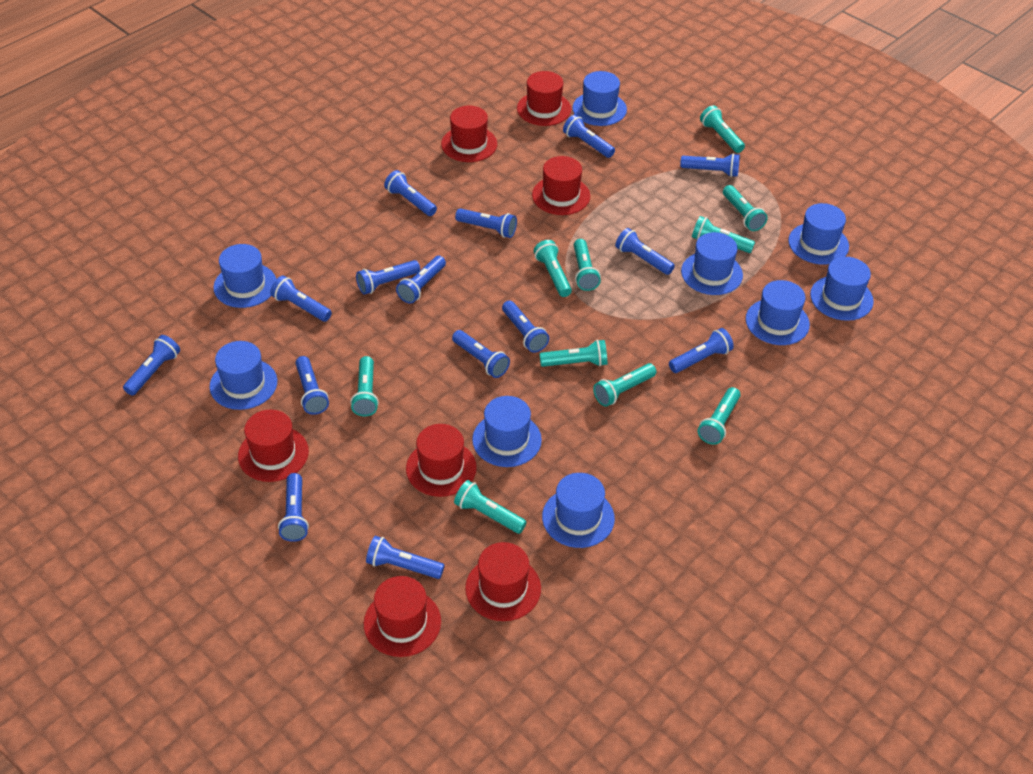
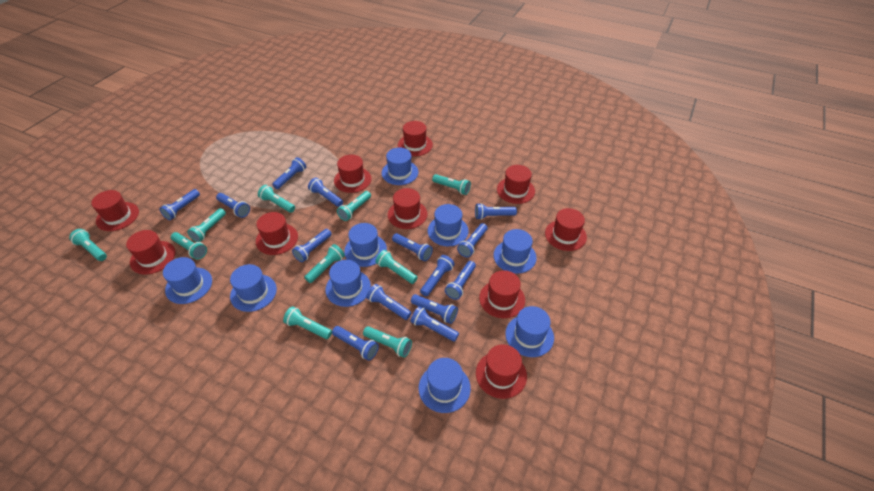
blue flashlight: 15 -> 14
red hat: 7 -> 10

